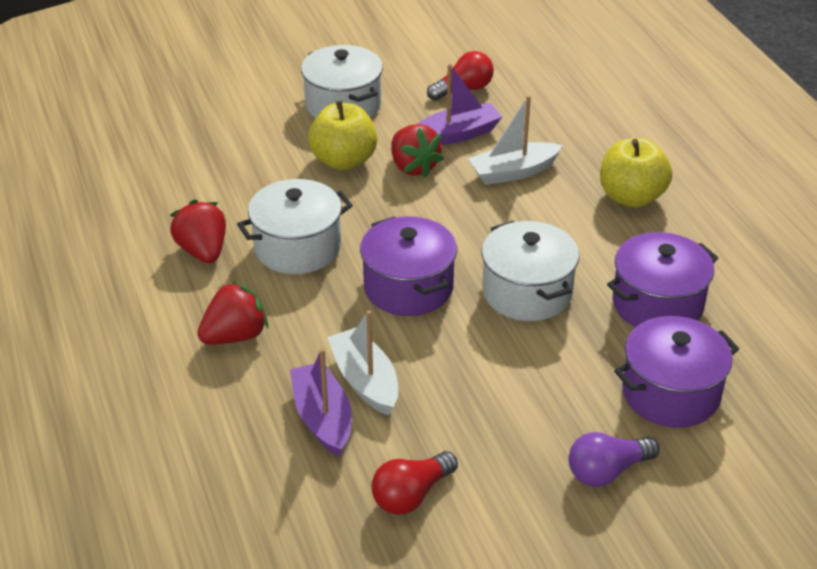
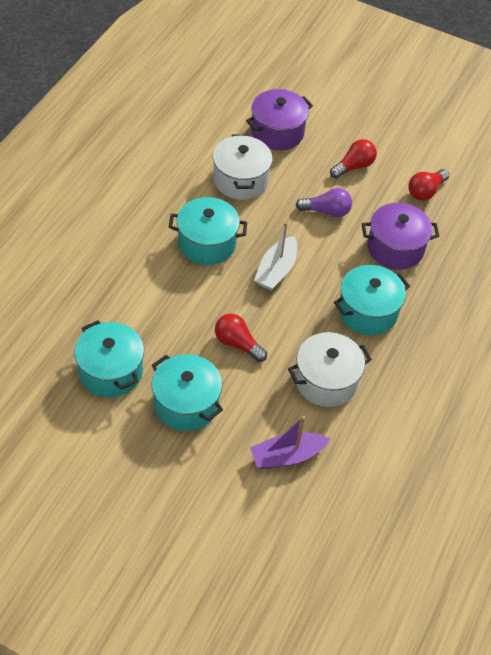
purple boat: 2 -> 1
purple pot: 3 -> 2
red light bulb: 2 -> 3
red strawberry: 3 -> 0
turquoise pot: 0 -> 4
white boat: 2 -> 1
white pot: 3 -> 2
yellow apple: 2 -> 0

